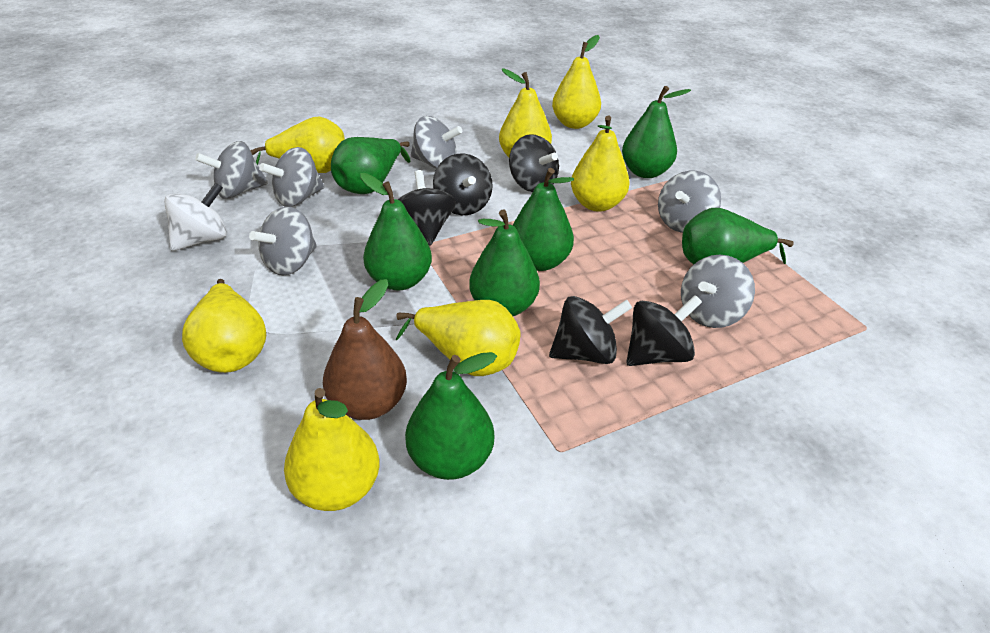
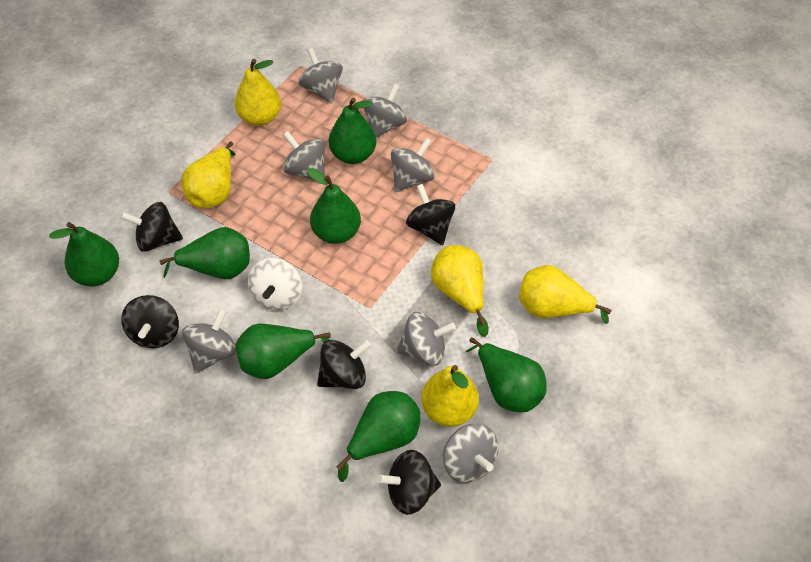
brown pear: 1 -> 0
grey spinning top: 6 -> 7
yellow pear: 7 -> 5

